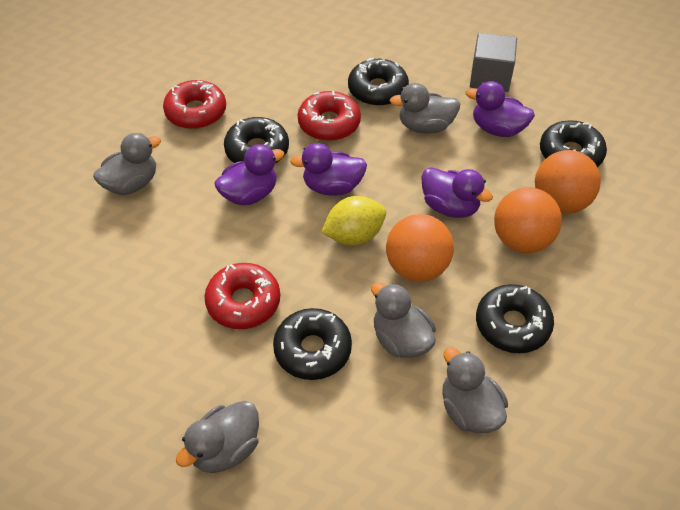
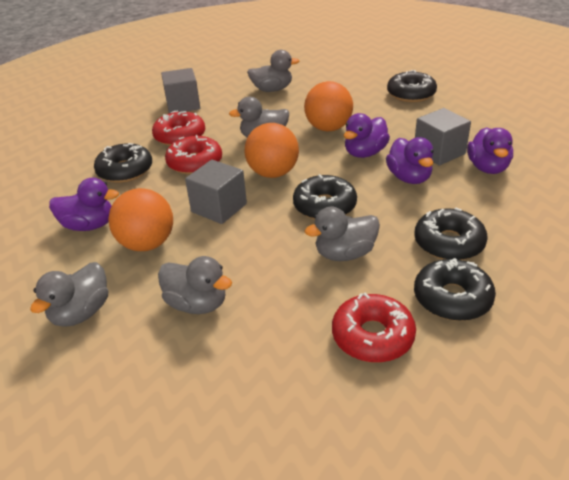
grey cube: 1 -> 3
yellow lemon: 1 -> 0

